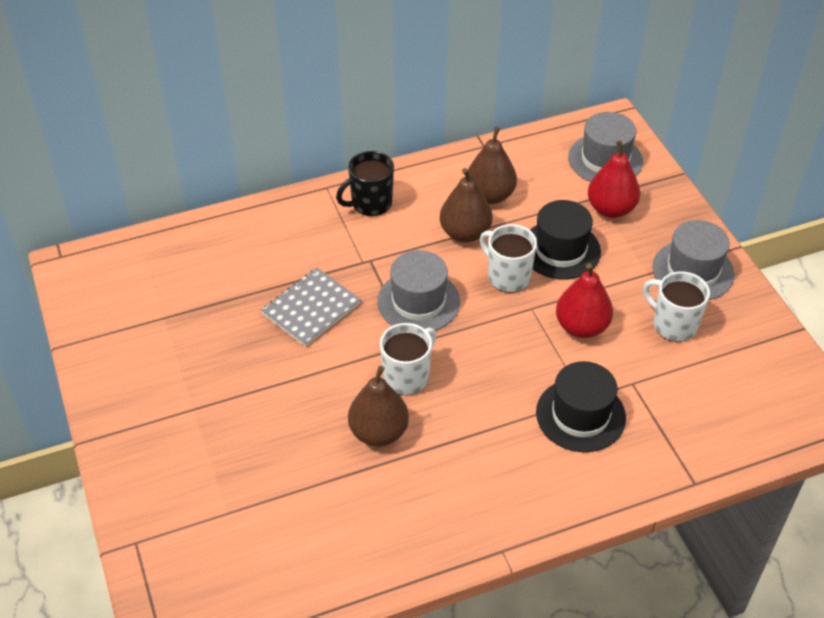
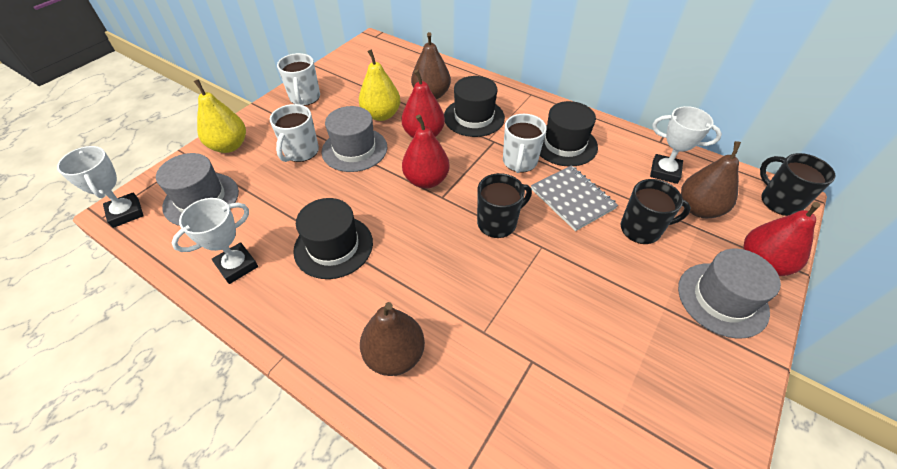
black hat: 2 -> 3
black mug: 1 -> 3
red pear: 2 -> 3
white trophy: 0 -> 3
yellow pear: 0 -> 2

